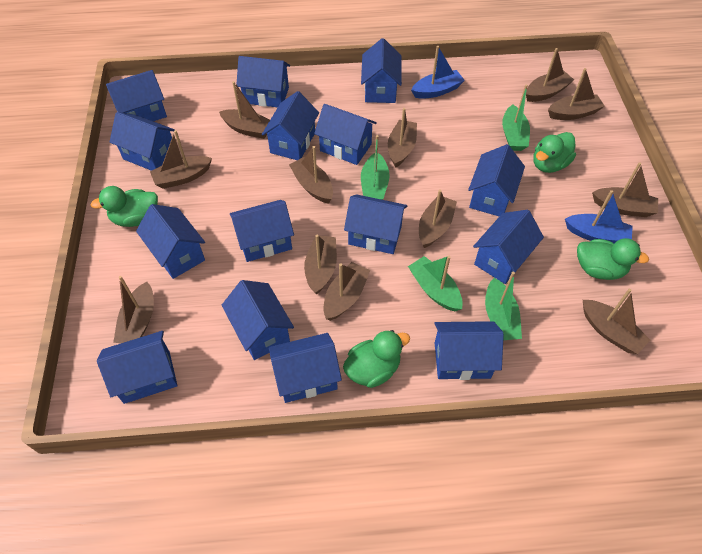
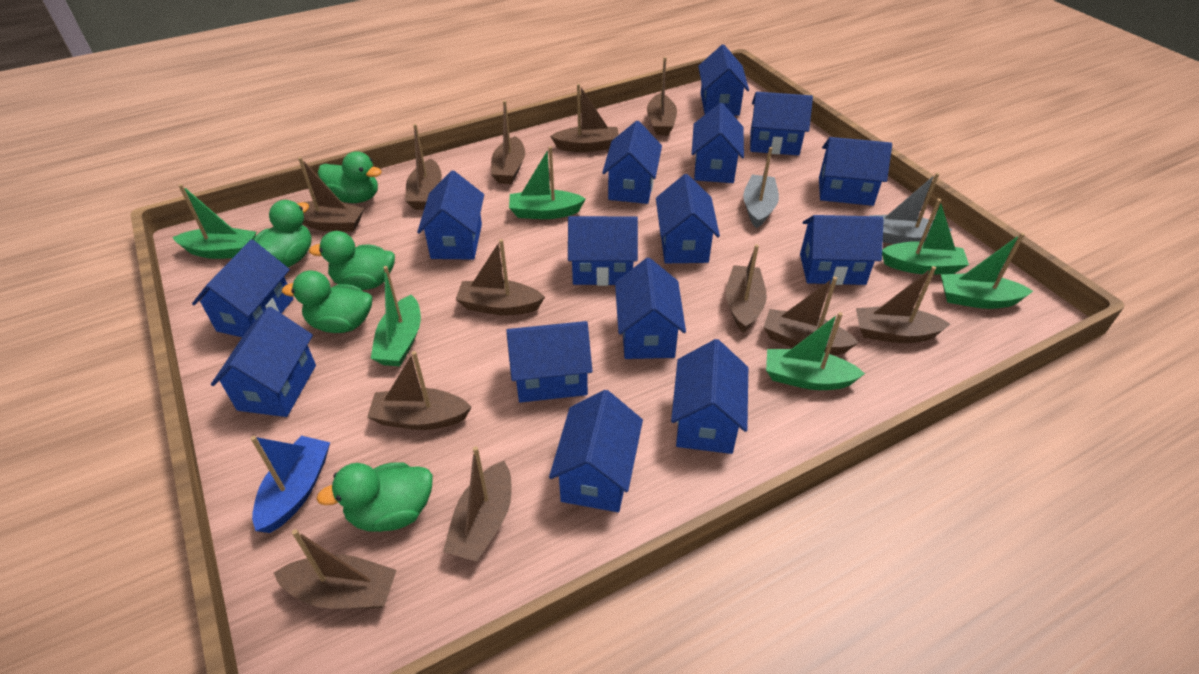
blue boat: 2 -> 1
green boat: 4 -> 6
green duck: 4 -> 5
grey boat: 0 -> 2

